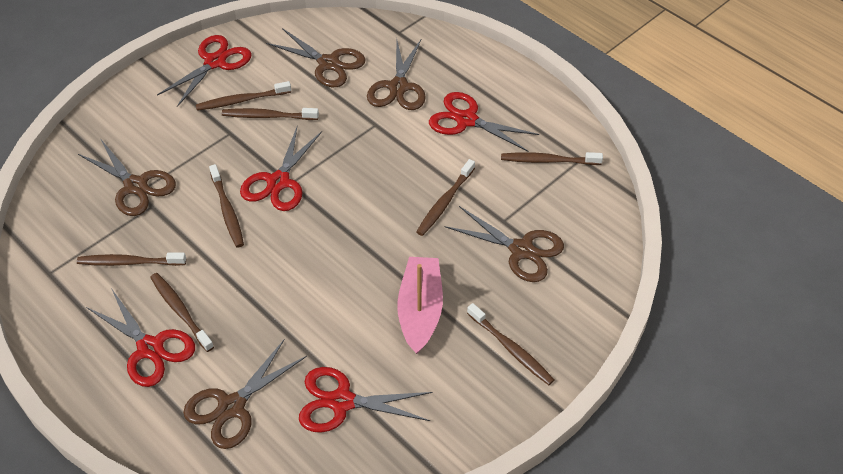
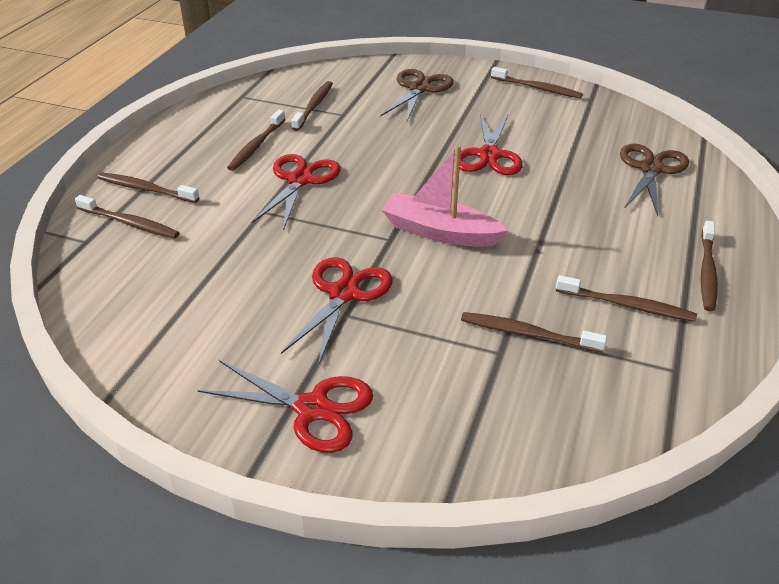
brown scissors: 5 -> 2
red scissors: 5 -> 4

